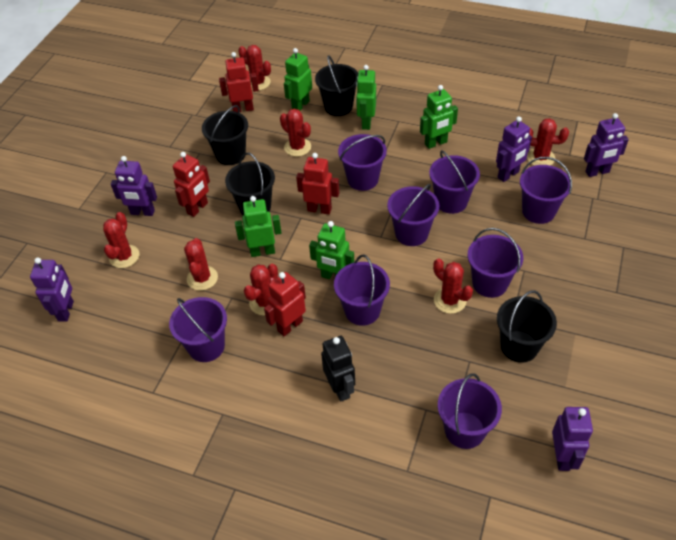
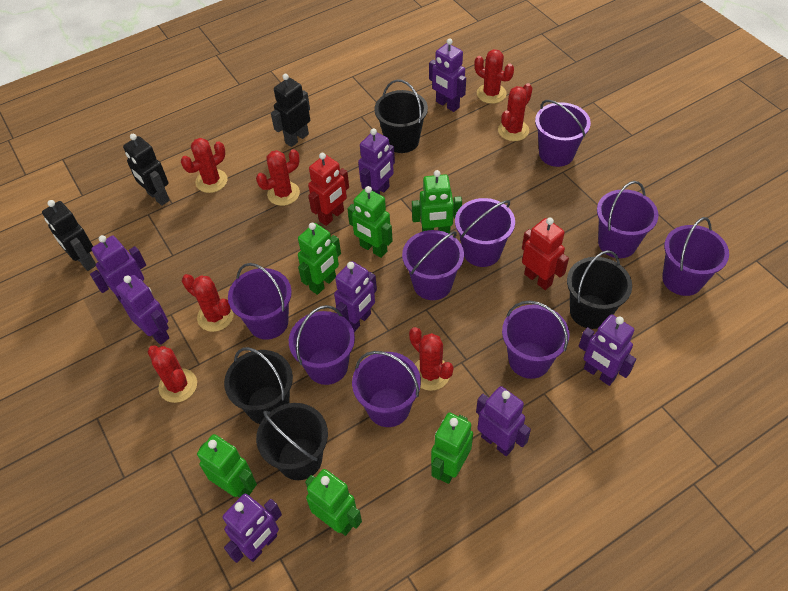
black robot: 1 -> 3
green robot: 5 -> 6
purple bucket: 8 -> 9
purple robot: 5 -> 8
red robot: 4 -> 2

